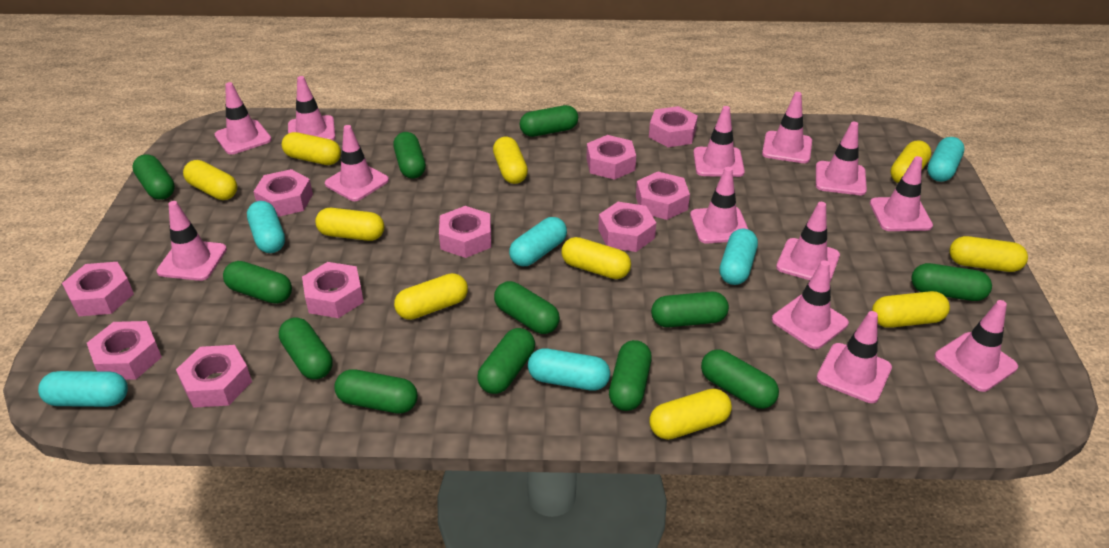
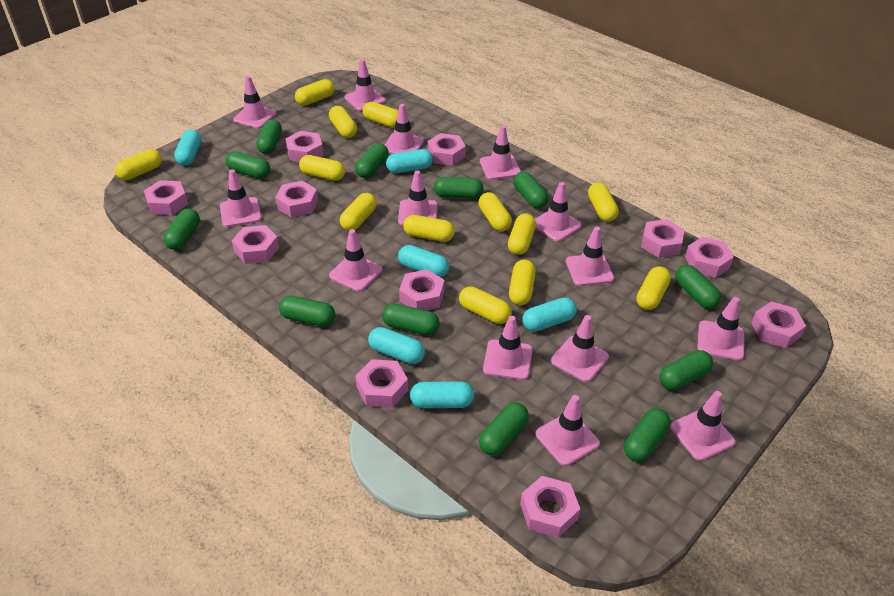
pink nut: 10 -> 11
pink traffic cone: 13 -> 14
yellow capsule: 10 -> 13

